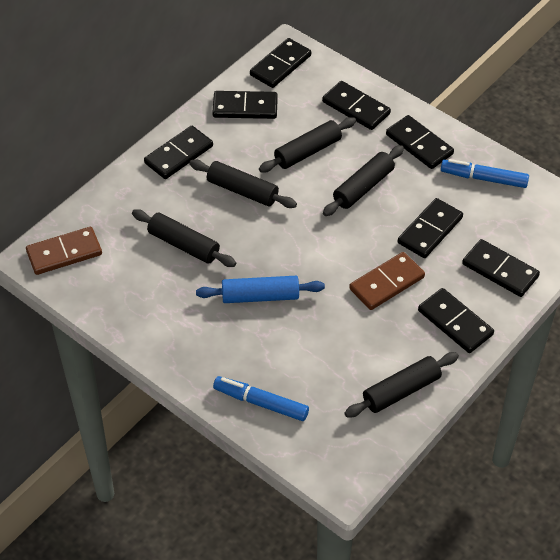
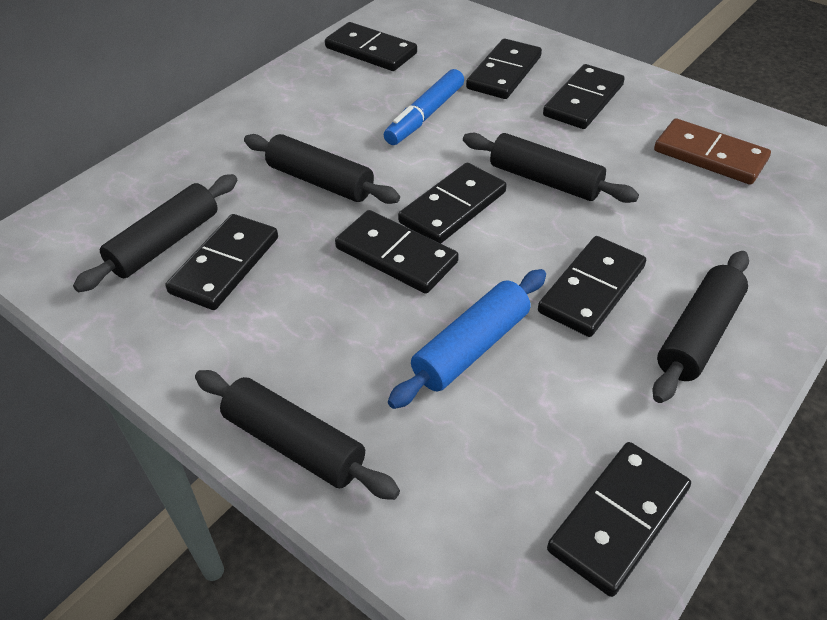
blue marker: 2 -> 1
brown domino: 2 -> 1

